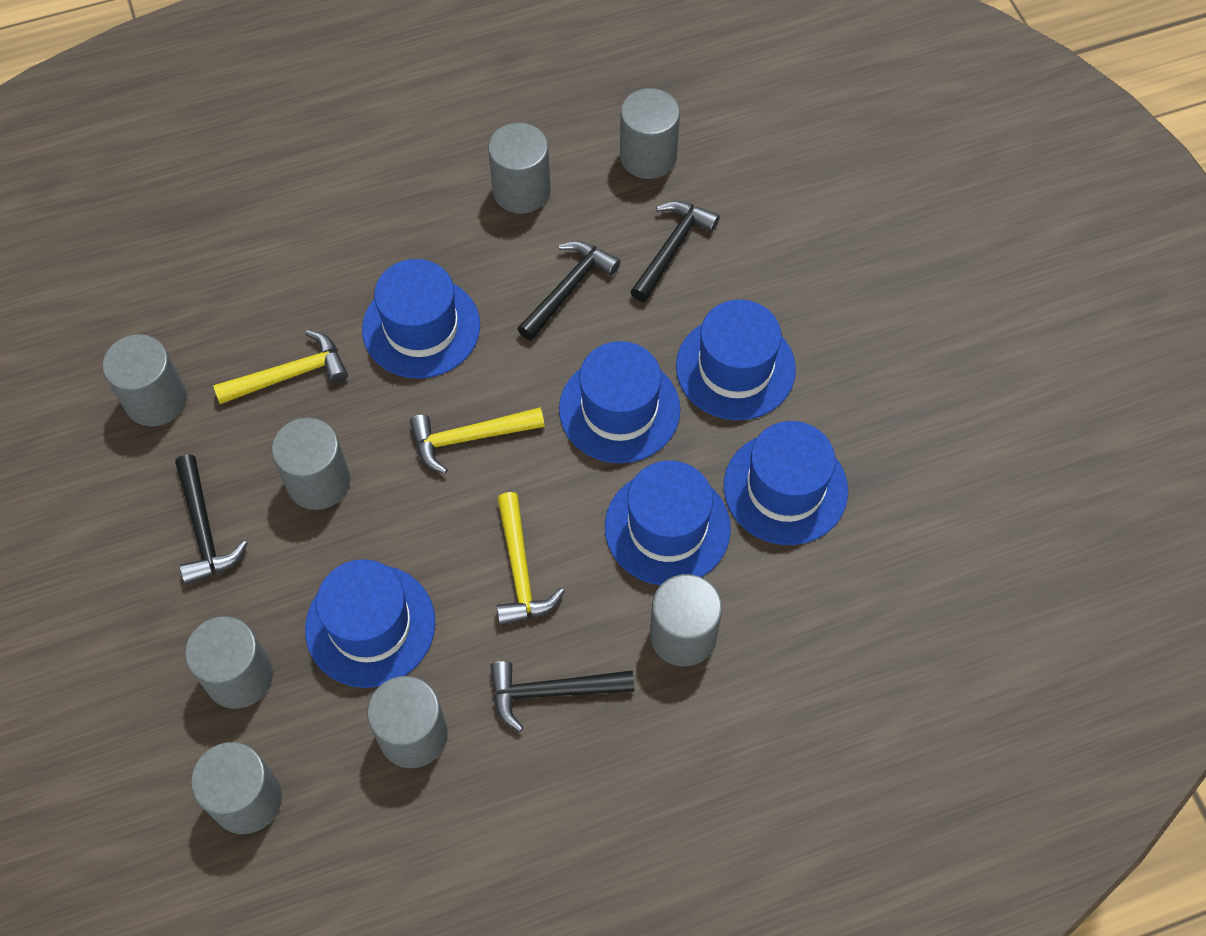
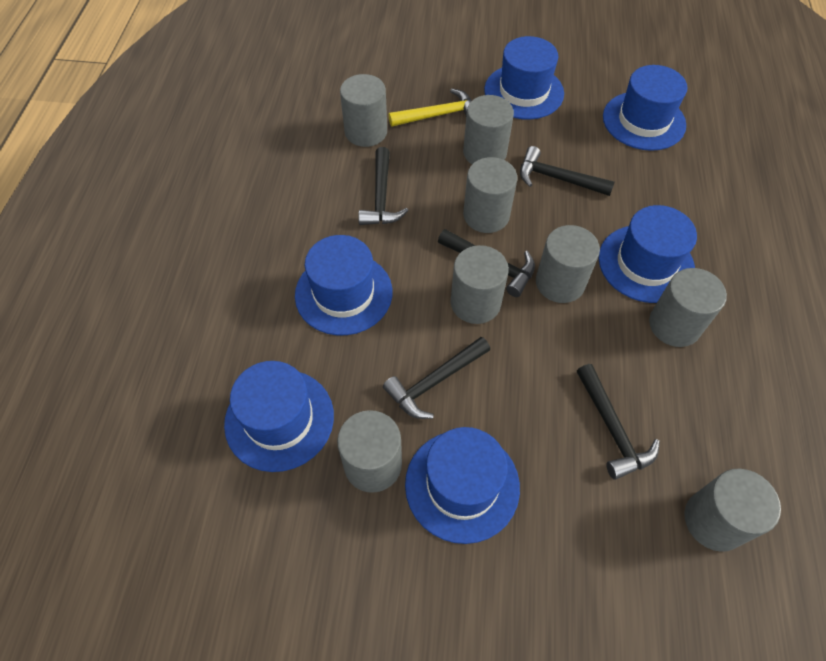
black hammer: 4 -> 5
yellow hammer: 3 -> 1

